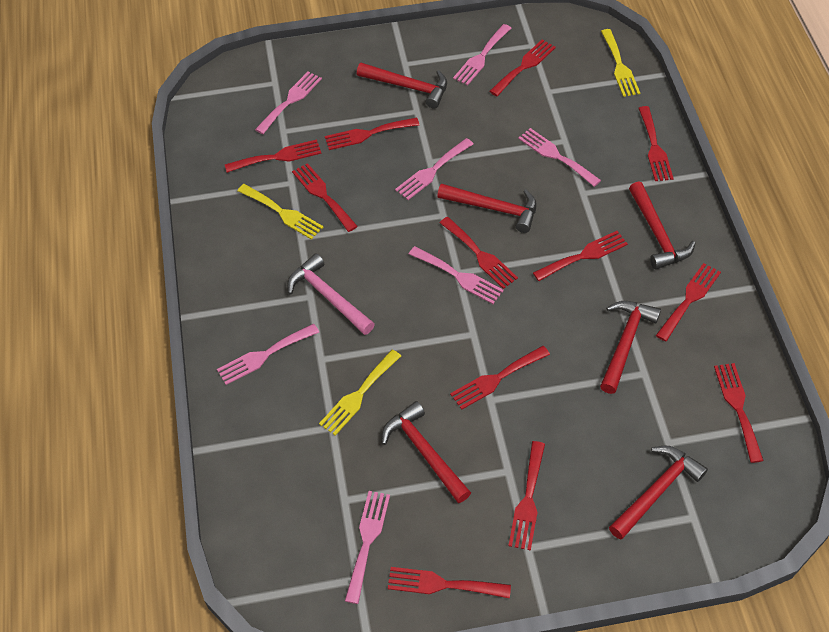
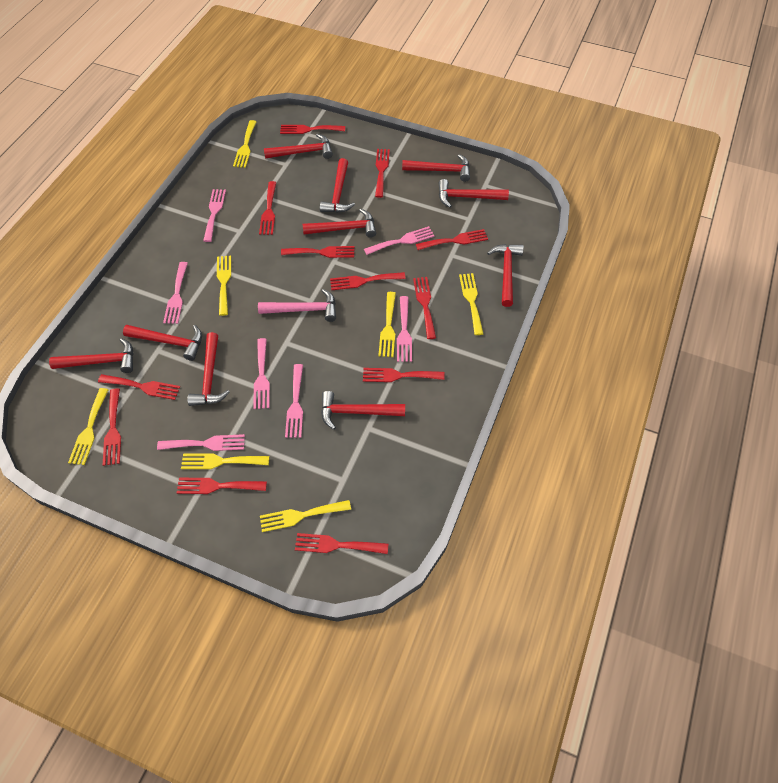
red hammer: 6 -> 10
yellow fork: 3 -> 7

